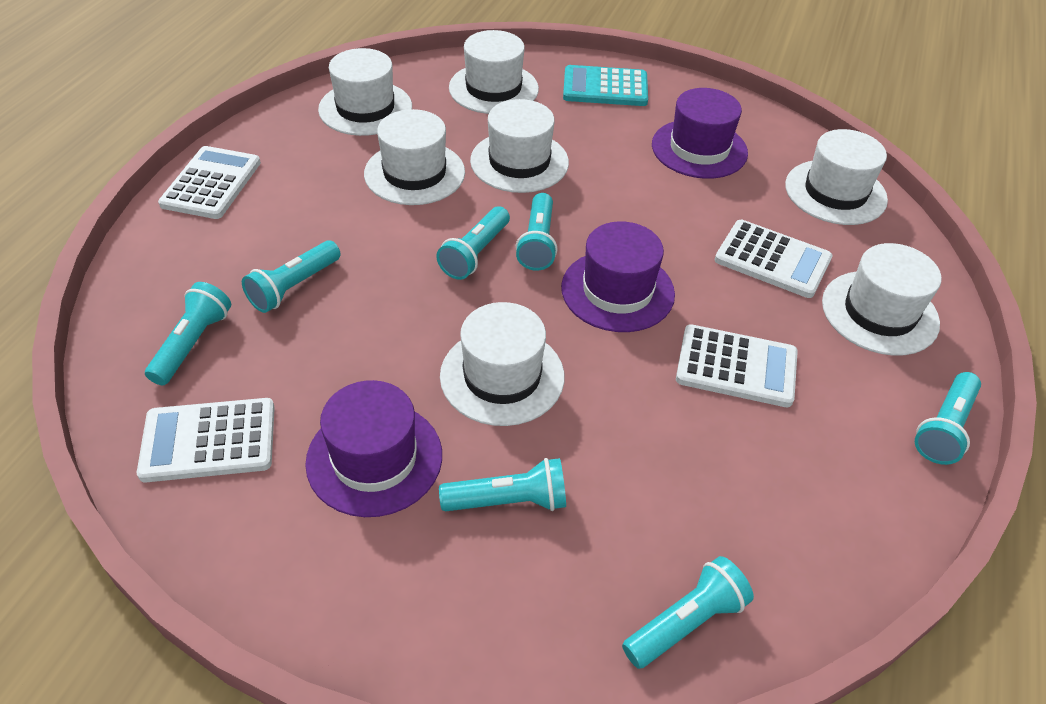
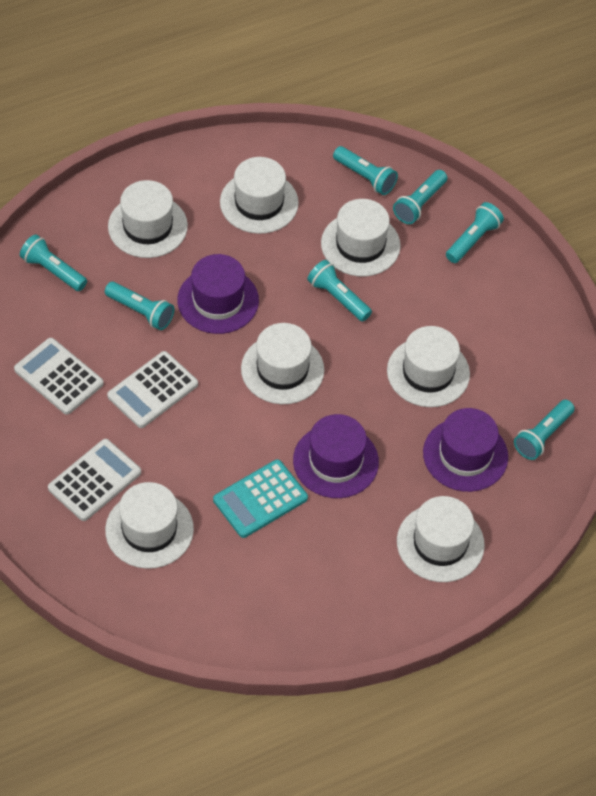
white calculator: 4 -> 3

